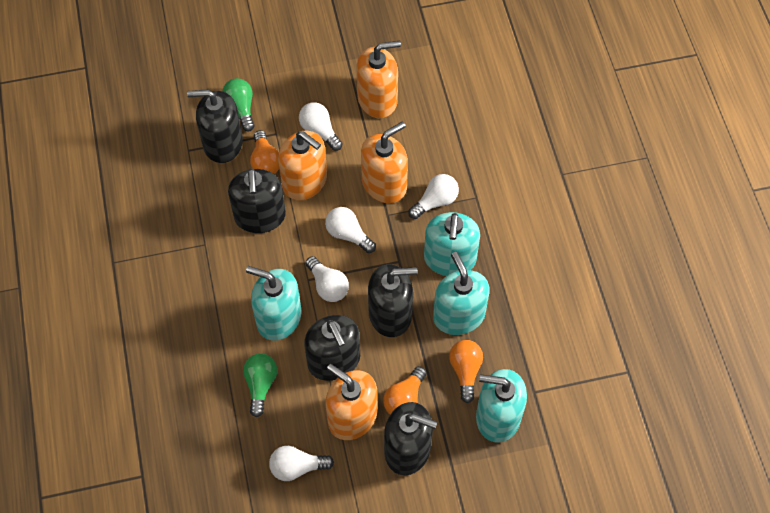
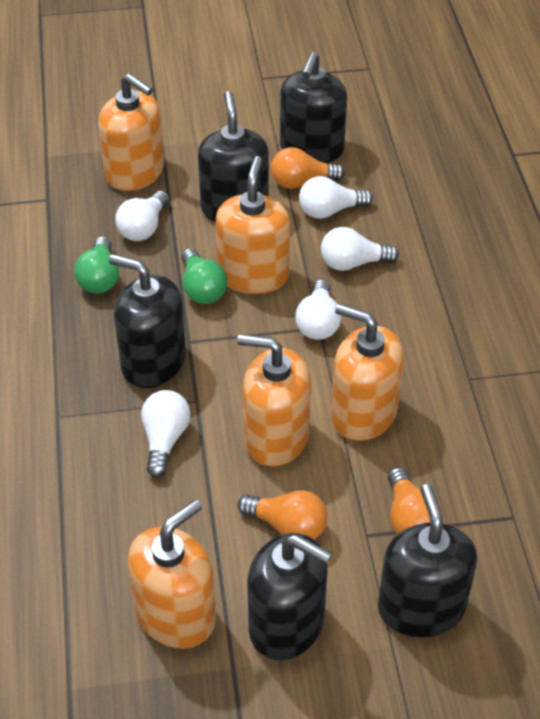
orange soap dispenser: 4 -> 5
turquoise soap dispenser: 4 -> 0

